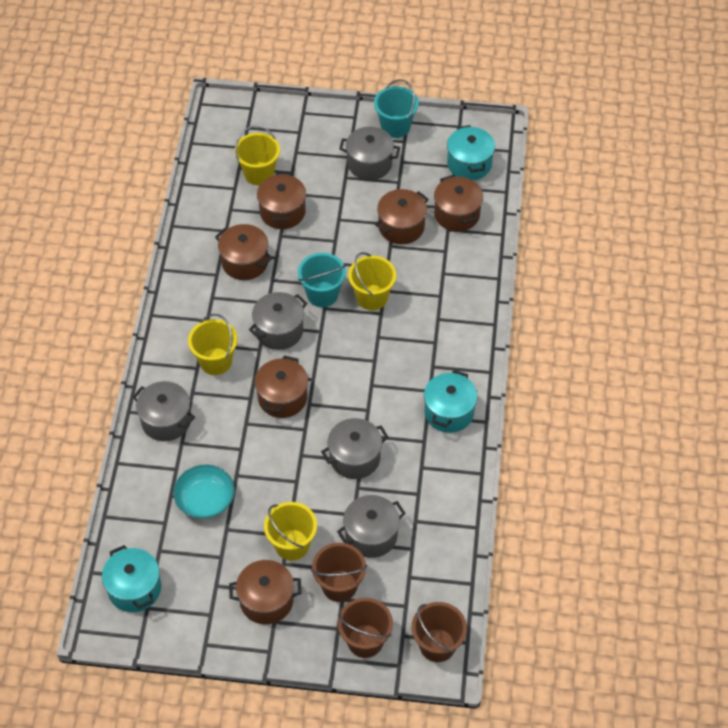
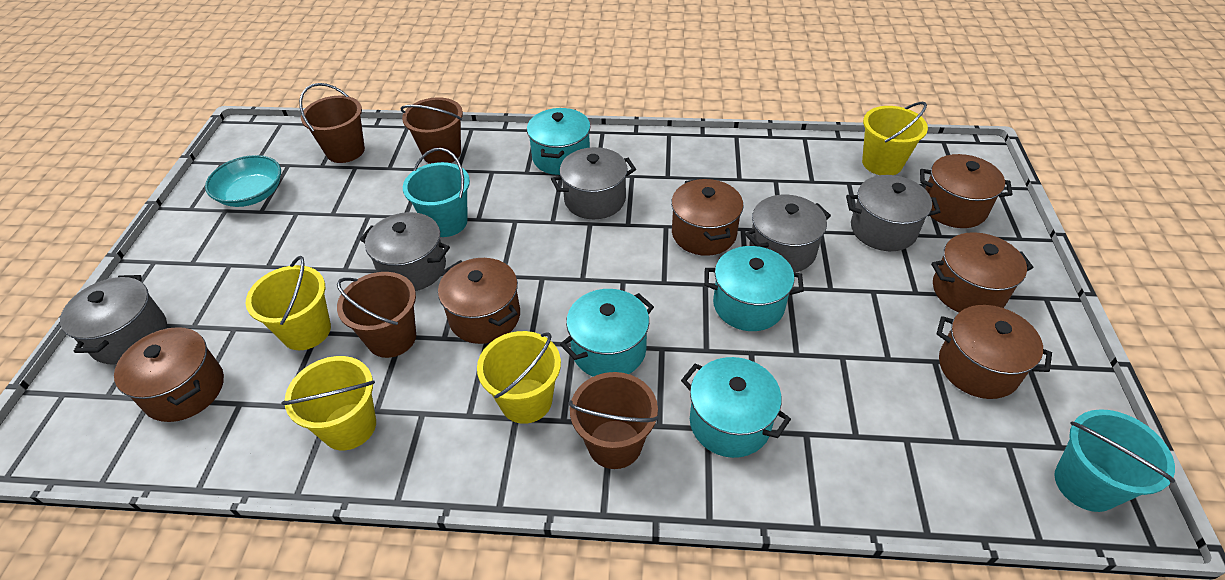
brown bucket: 3 -> 4
turquoise pot: 3 -> 4

